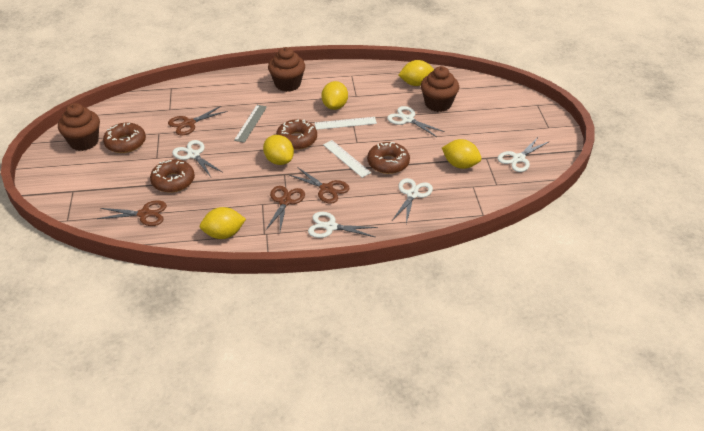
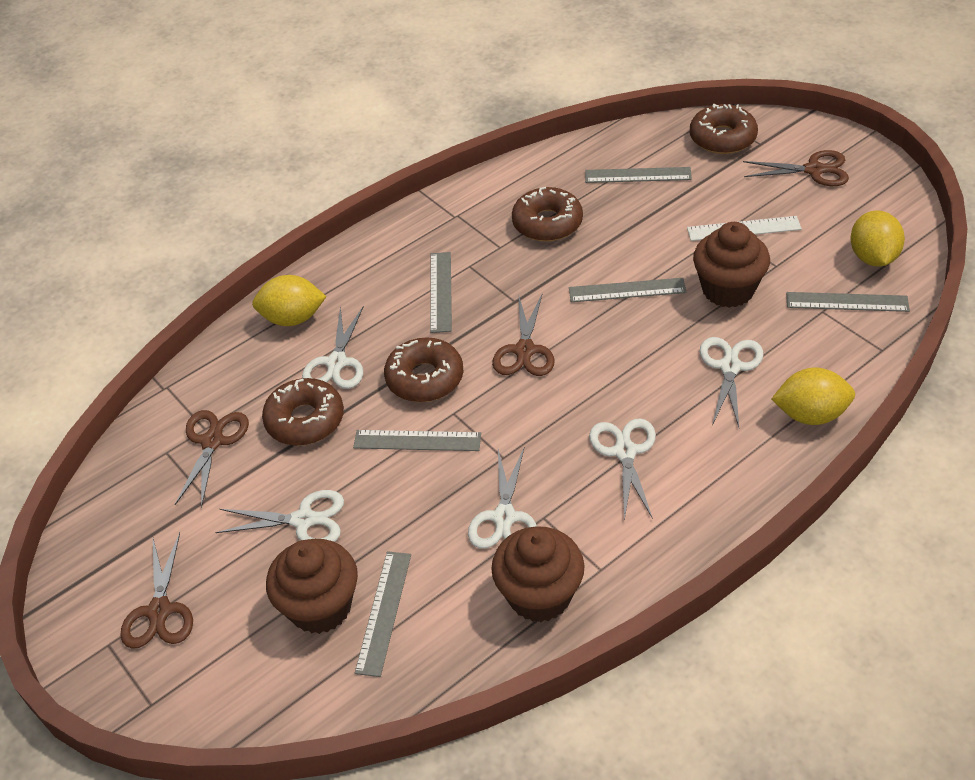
grey ruler: 1 -> 6
white ruler: 2 -> 1
yellow lemon: 5 -> 3

